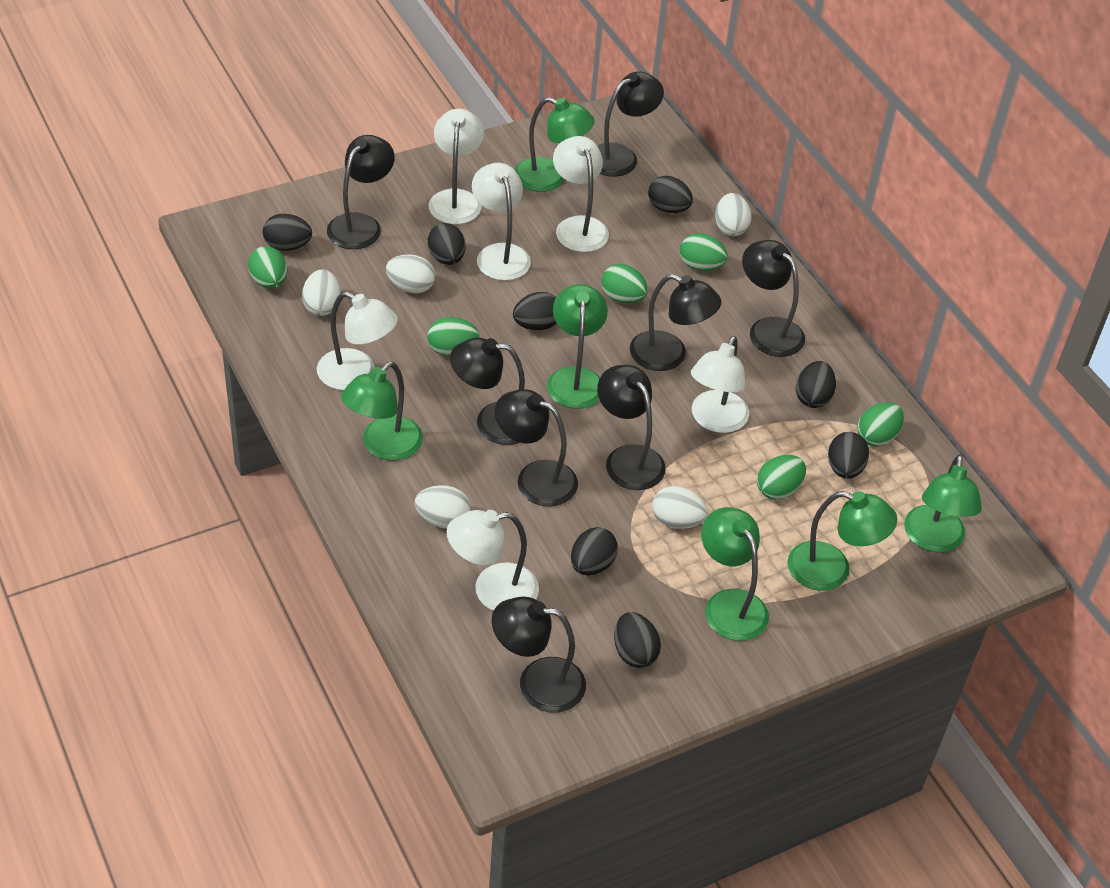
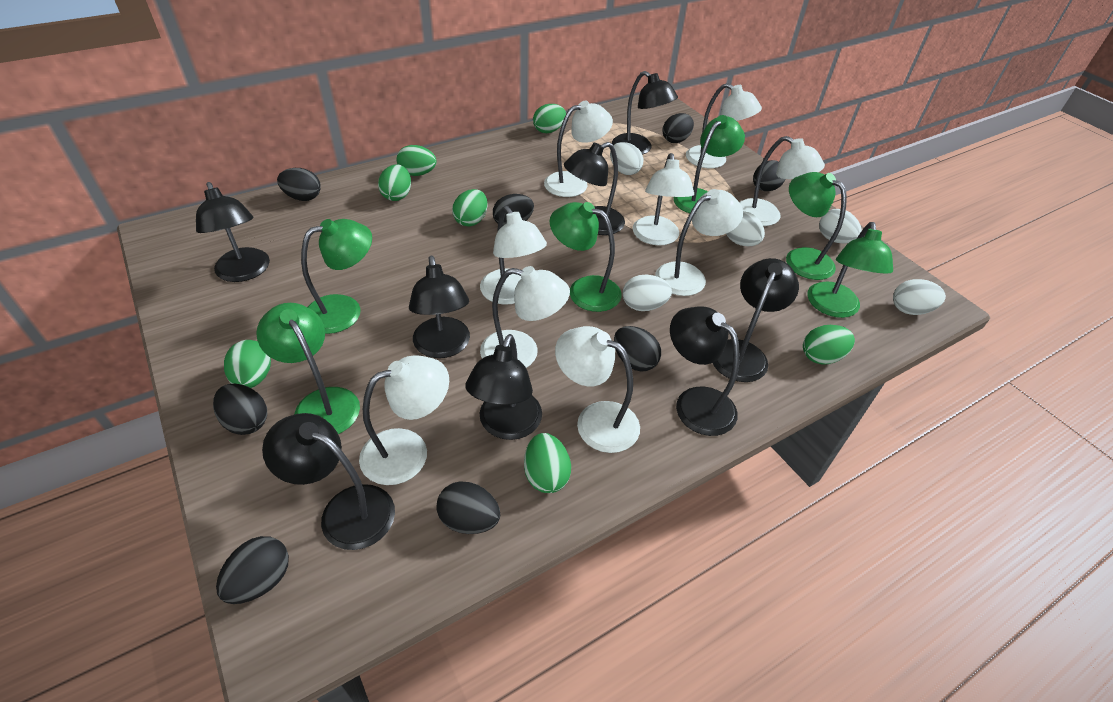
green egg: 6 -> 7
white lamp: 6 -> 9

